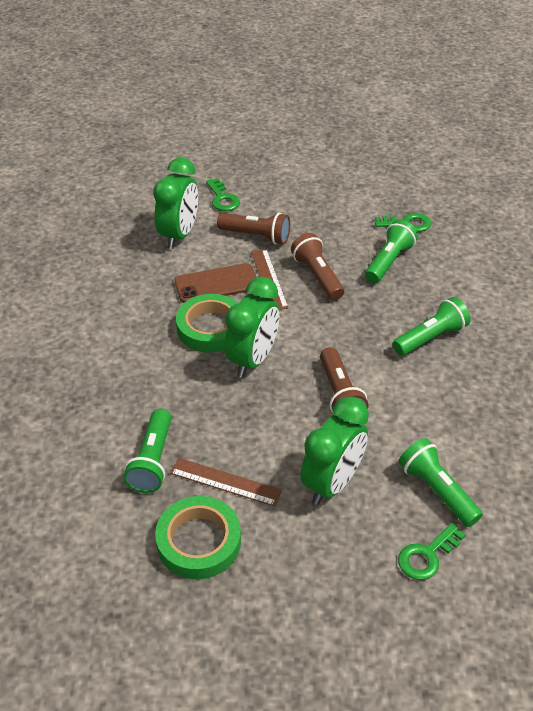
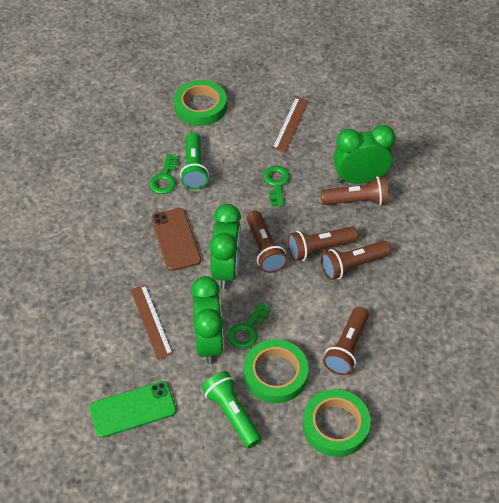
brown flashlight: 3 -> 5
green flashlight: 4 -> 2
green phone: 0 -> 1
green tape: 2 -> 3

